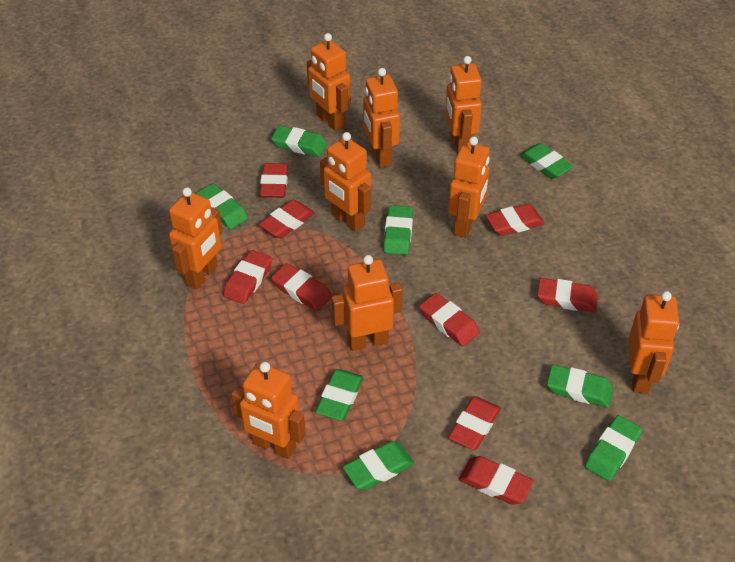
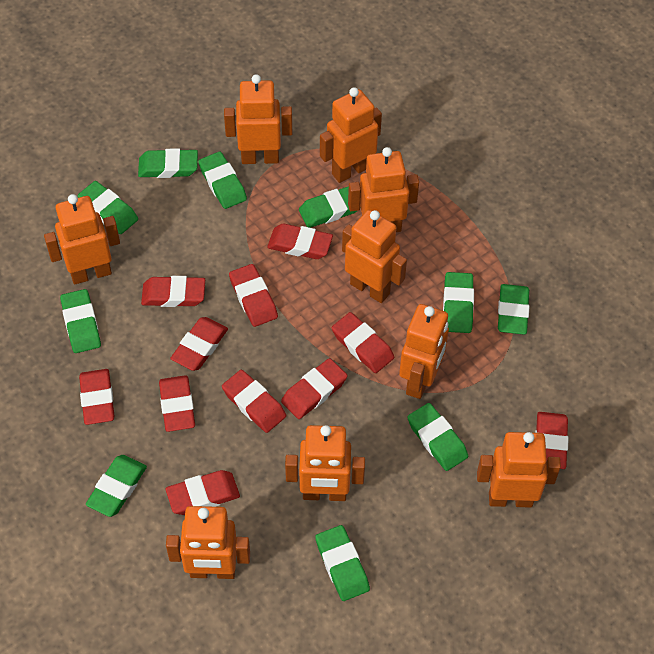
green eraser: 8 -> 10
red eraser: 9 -> 11

